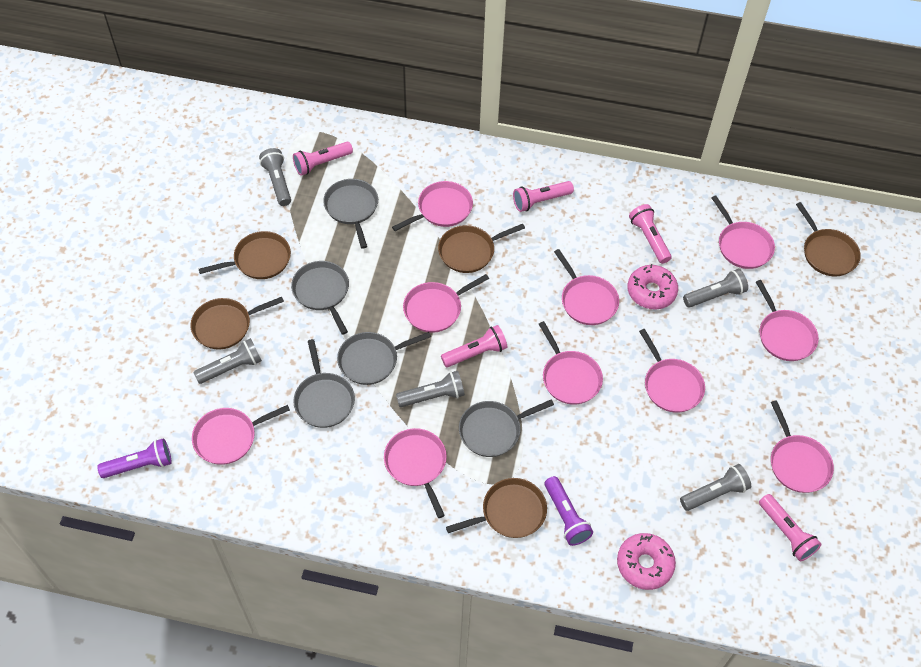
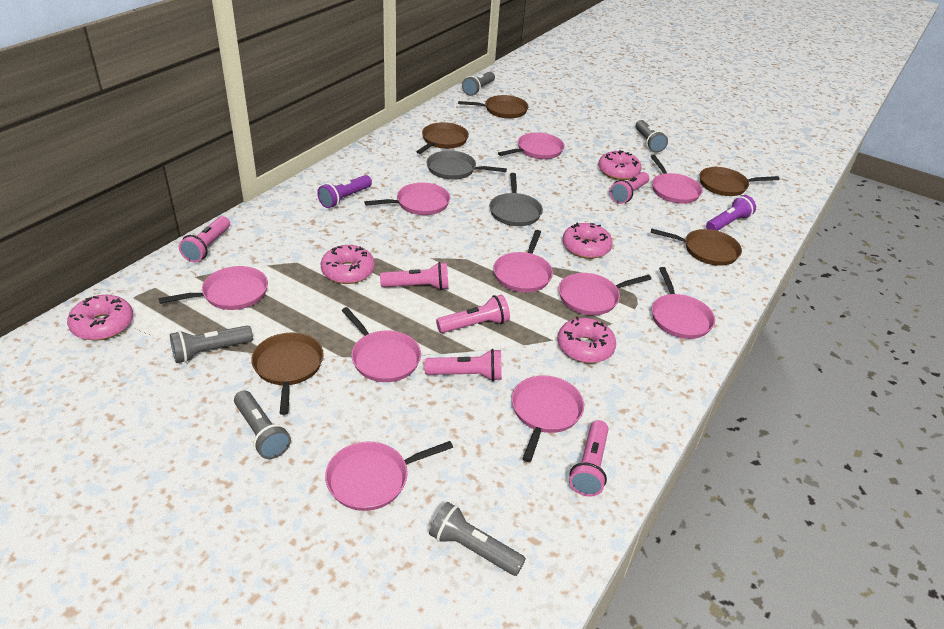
grey pan: 5 -> 2
pink donut: 2 -> 5
pink flashlight: 5 -> 6

